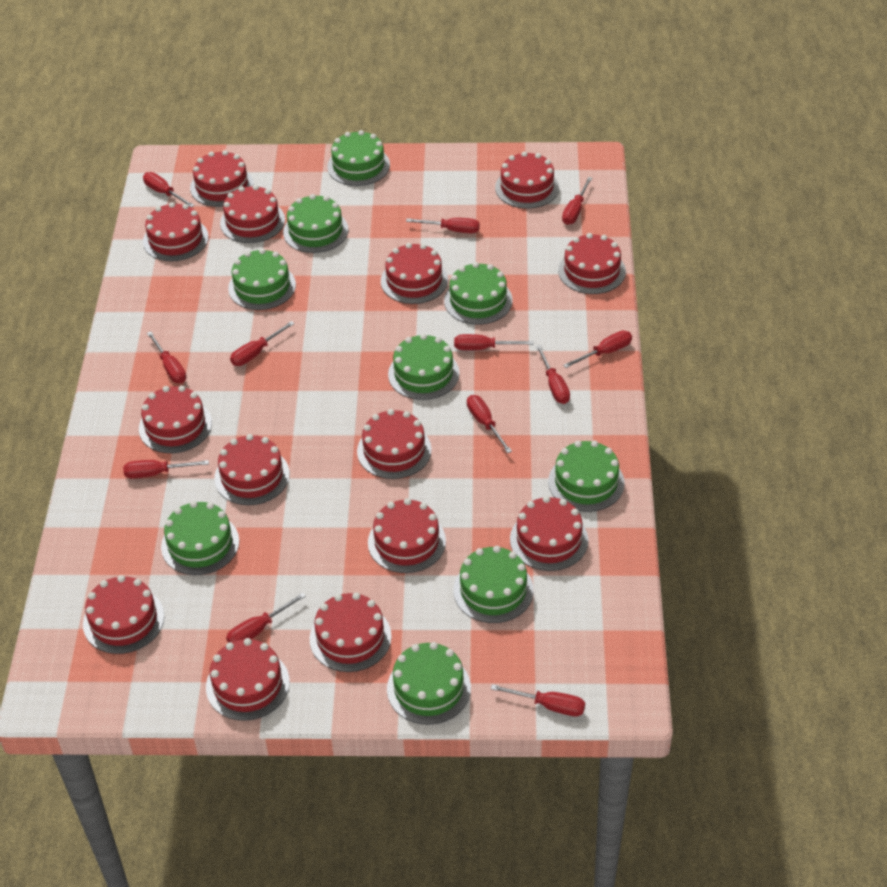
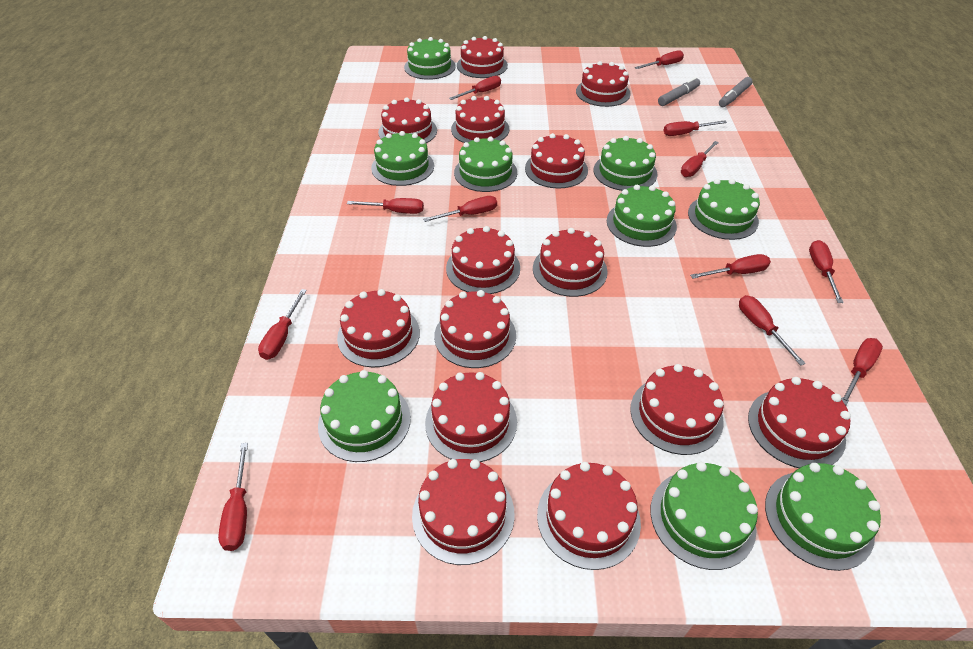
grey marker: 0 -> 2

